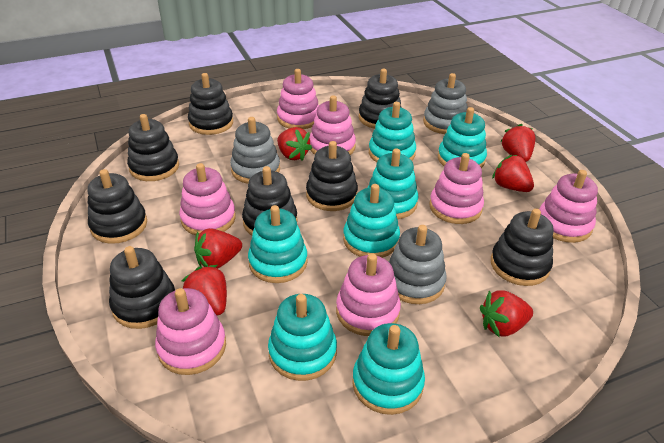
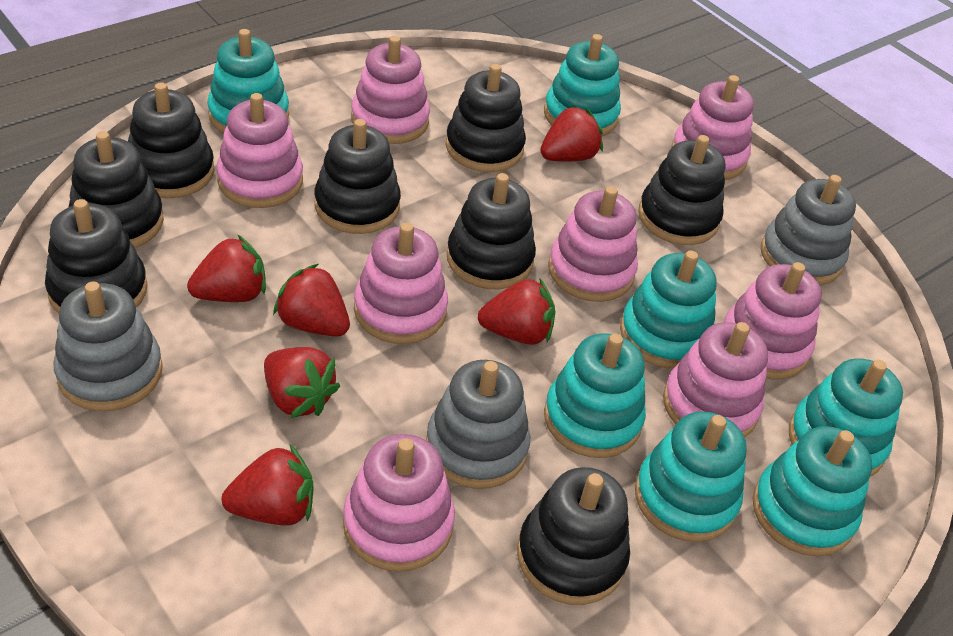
pink stacking toy: 7 -> 8

